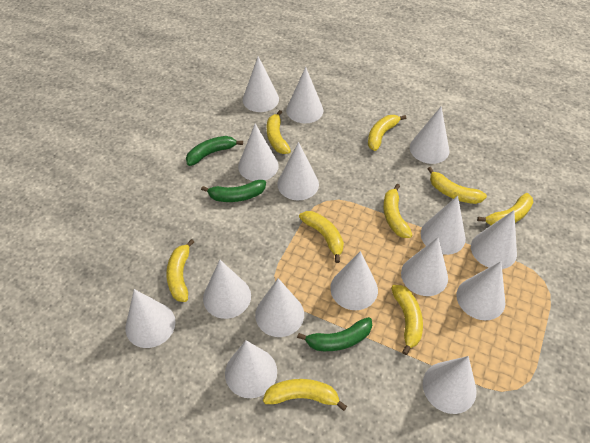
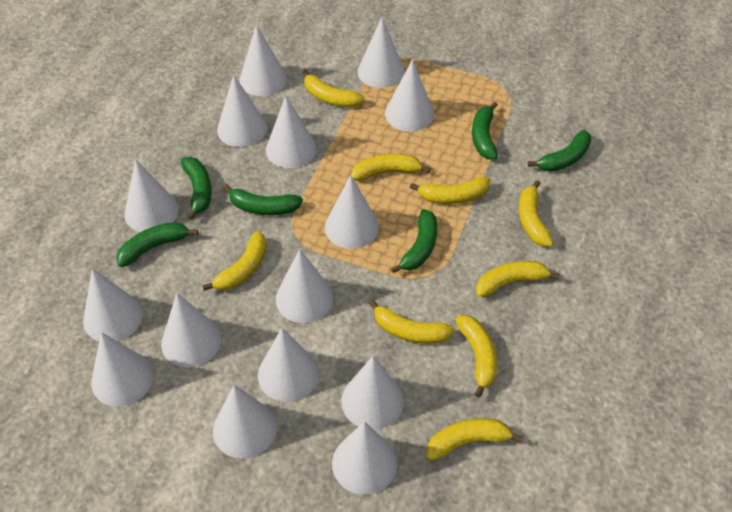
green banana: 3 -> 6

